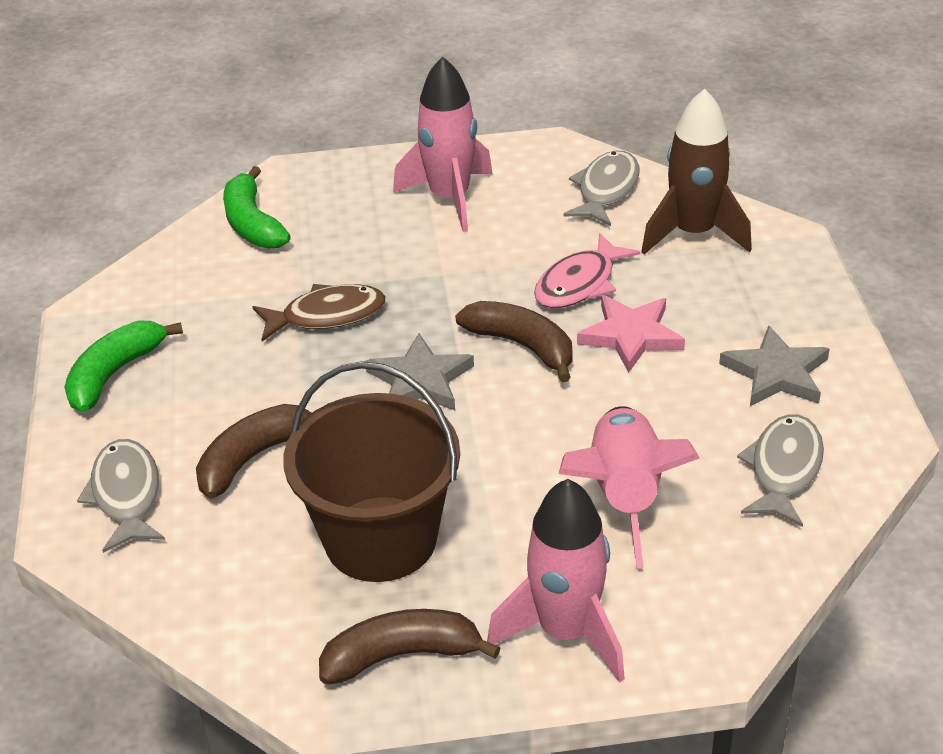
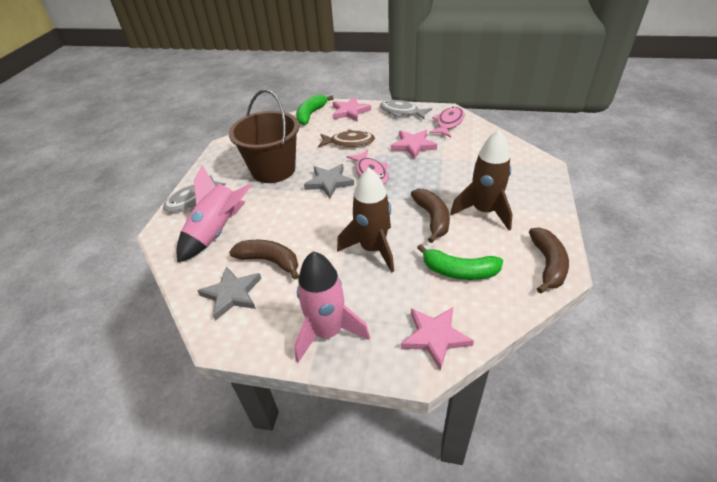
brown rocket: 1 -> 2
grey fish: 3 -> 2
pink fish: 1 -> 2
pink rocket: 3 -> 2
pink star: 1 -> 3

